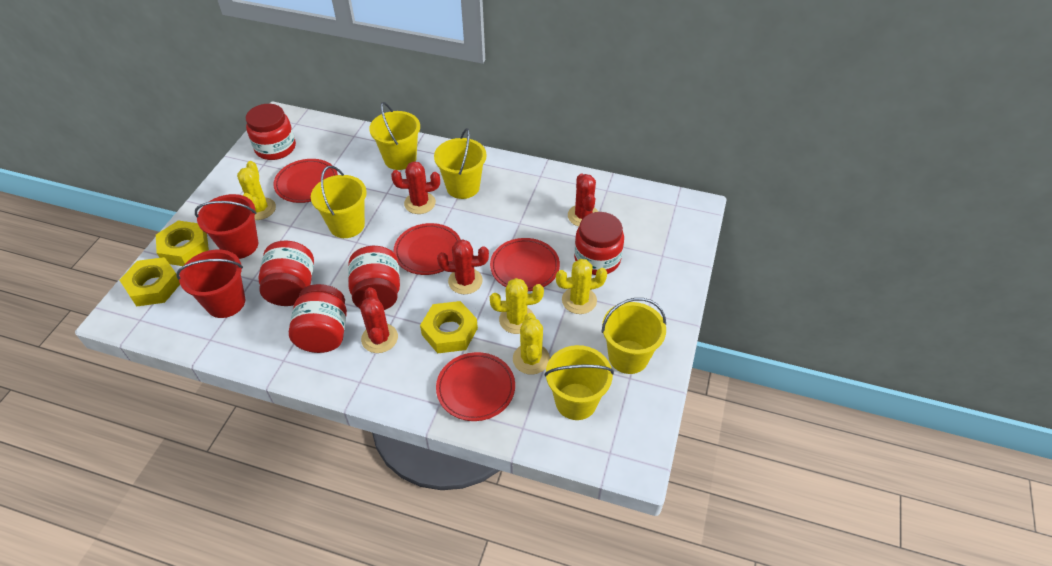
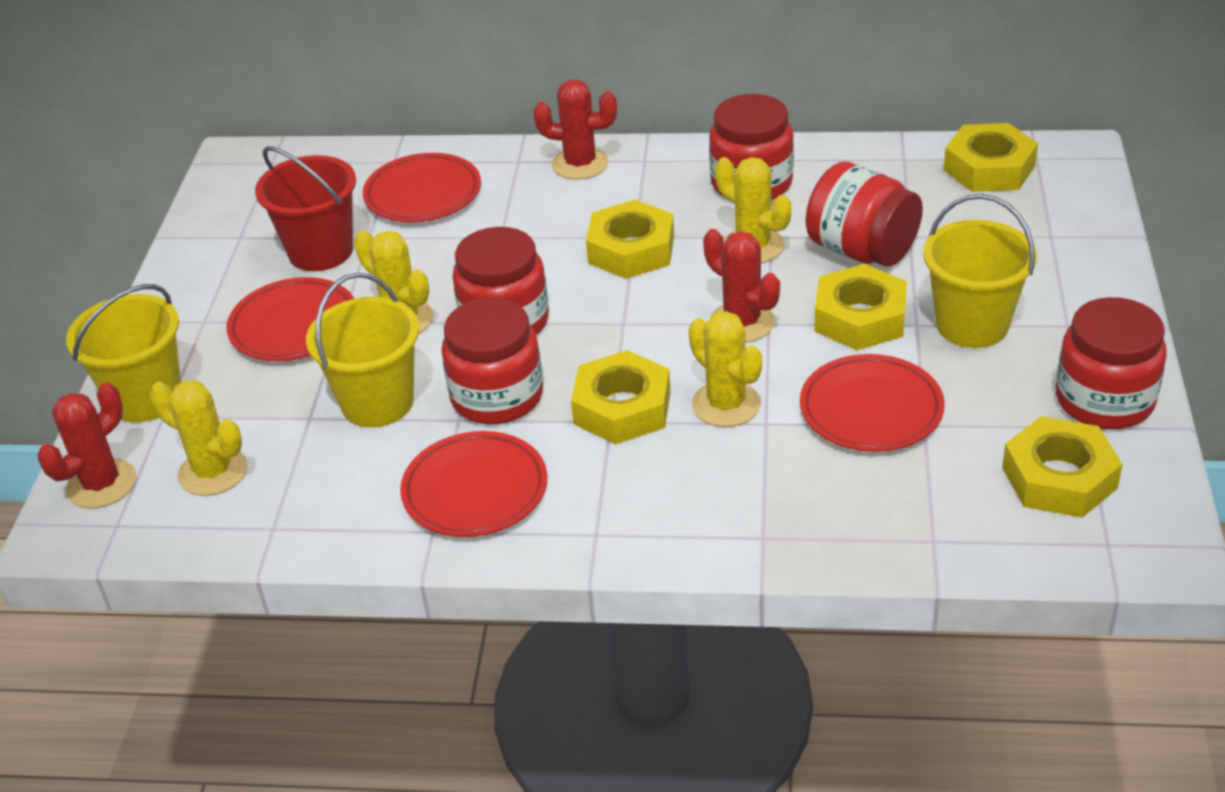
red bucket: 2 -> 1
red cactus: 4 -> 3
yellow bucket: 5 -> 3
yellow nut: 3 -> 5

